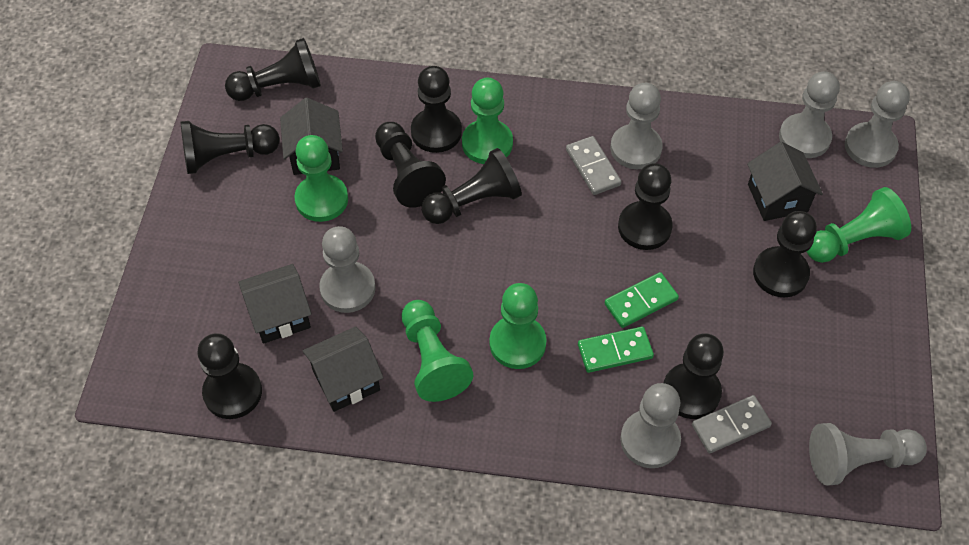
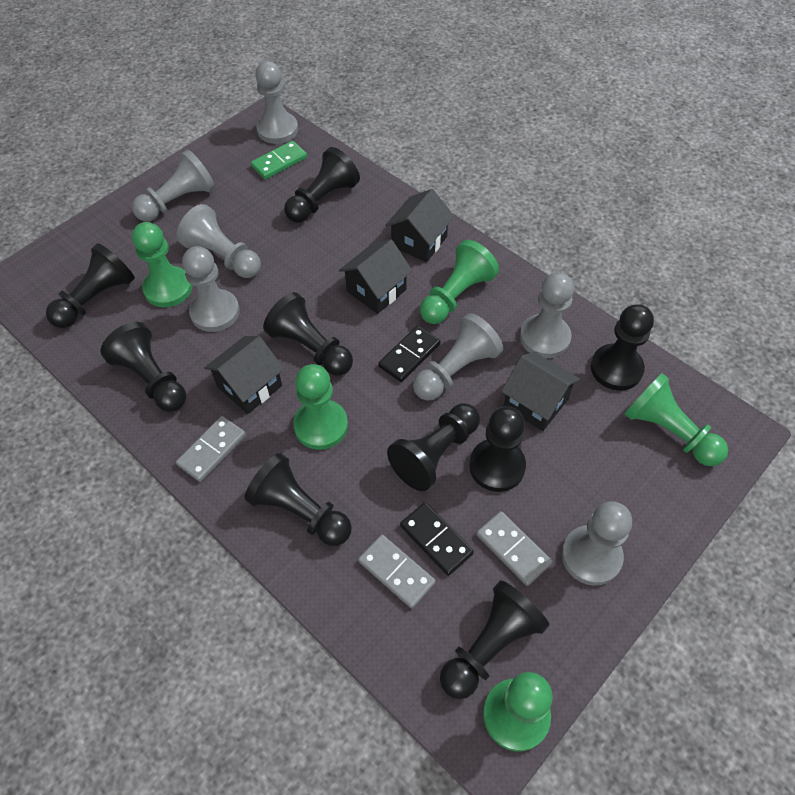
black domino: 0 -> 2
green domino: 2 -> 1
grey domino: 2 -> 3
grey pawn: 6 -> 7

